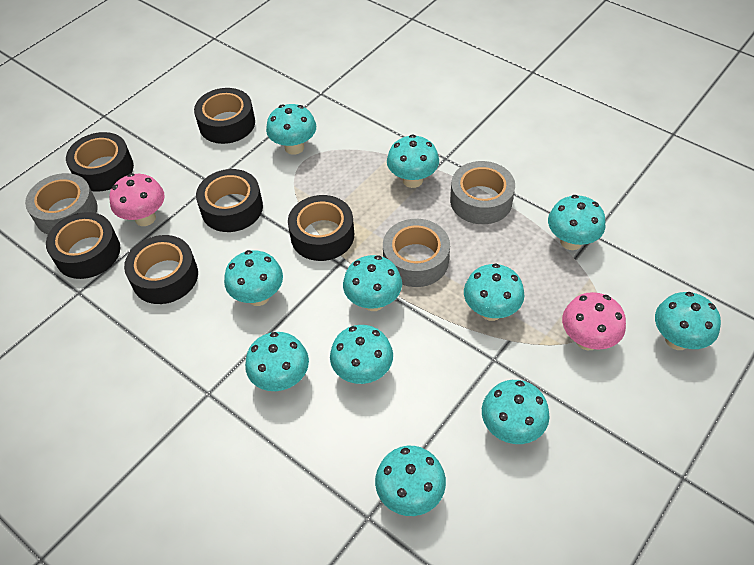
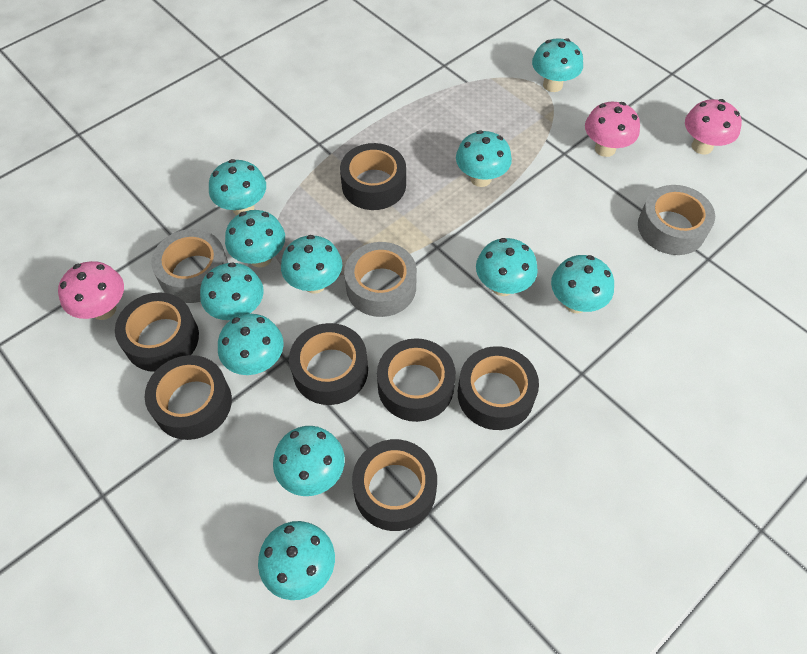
black tape: 6 -> 7
pink mushroom: 2 -> 3

